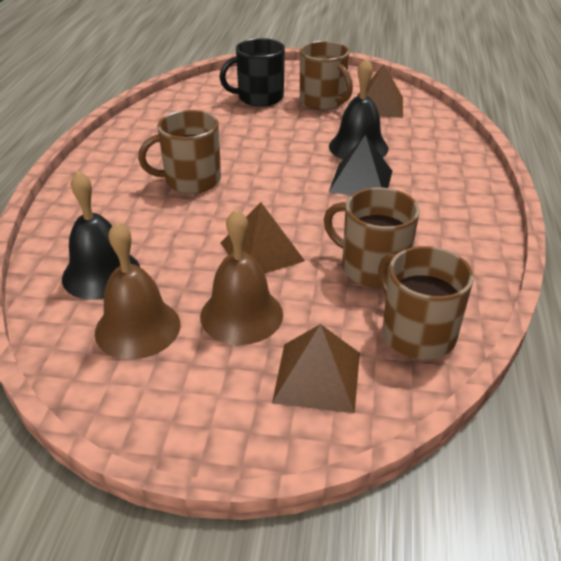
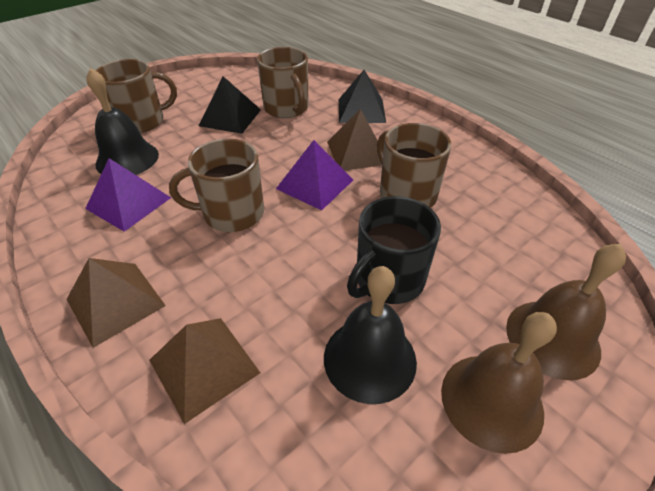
black pyramid: 1 -> 2
purple pyramid: 0 -> 2

